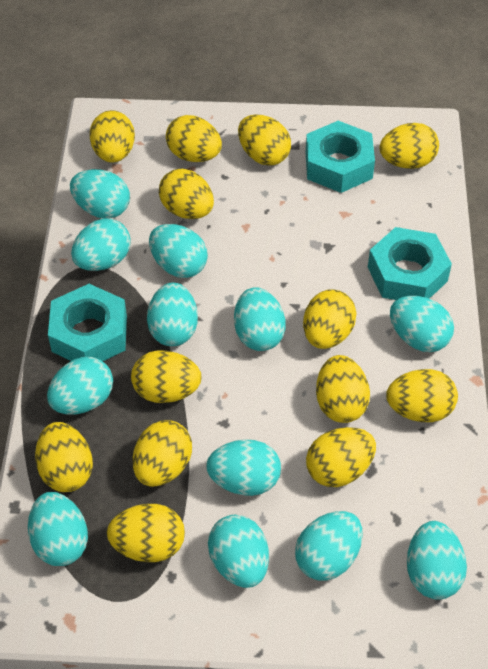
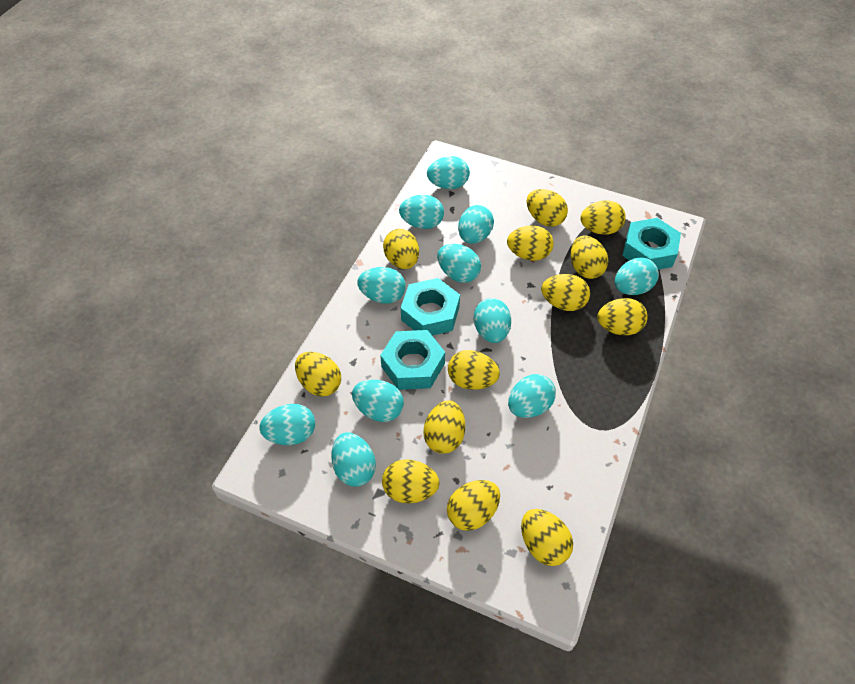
turquoise egg: 12 -> 11

